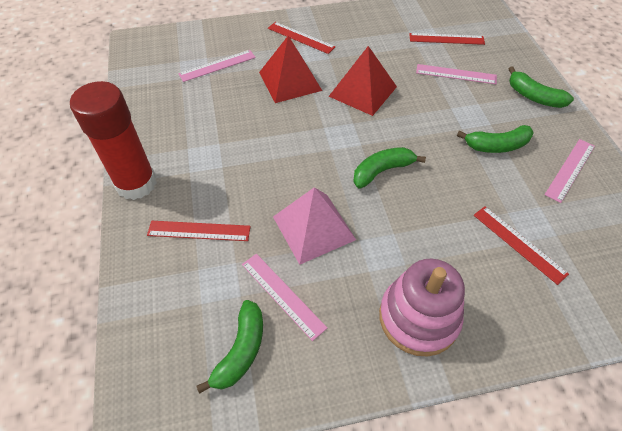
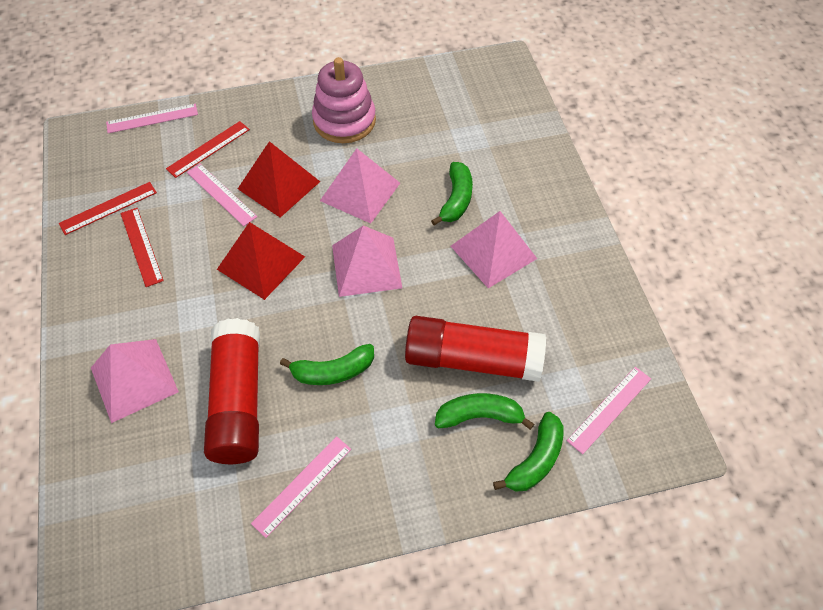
pink pyramid: 1 -> 4
red glue stick: 1 -> 2
red ruler: 4 -> 3

